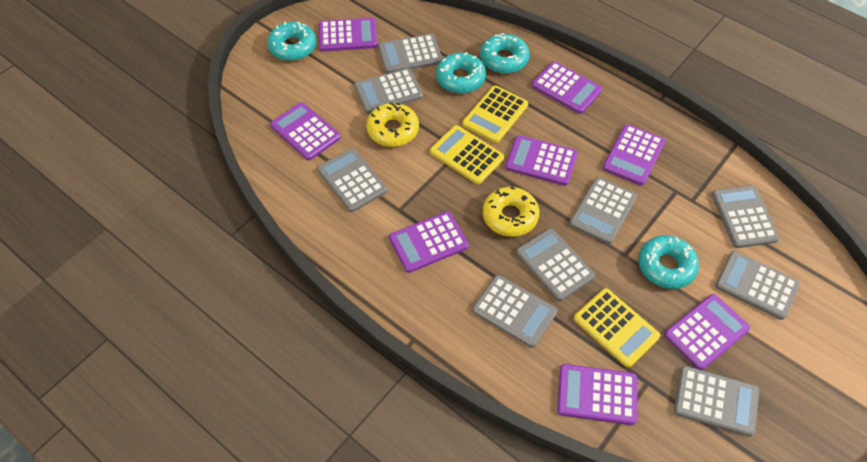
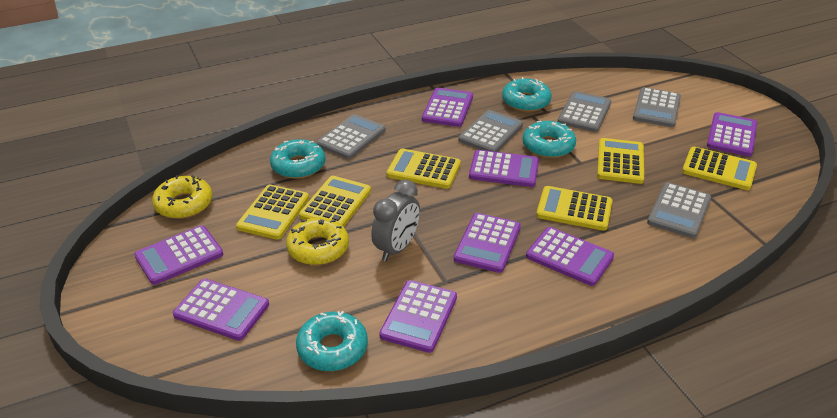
grey calculator: 9 -> 5
grey clock: 0 -> 1
yellow calculator: 3 -> 6

